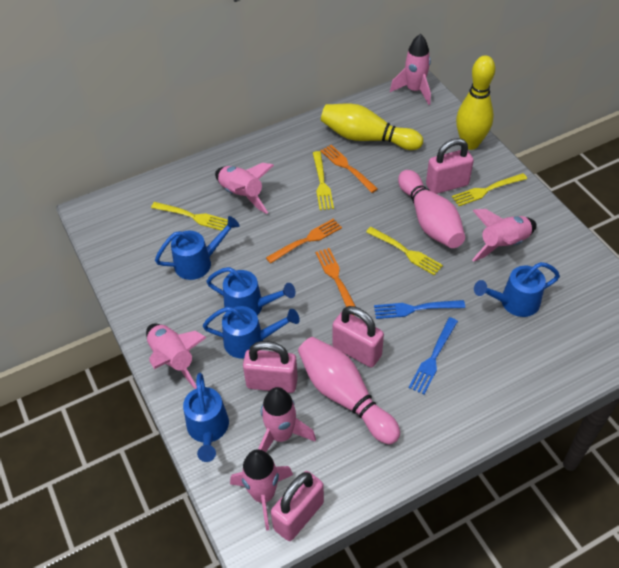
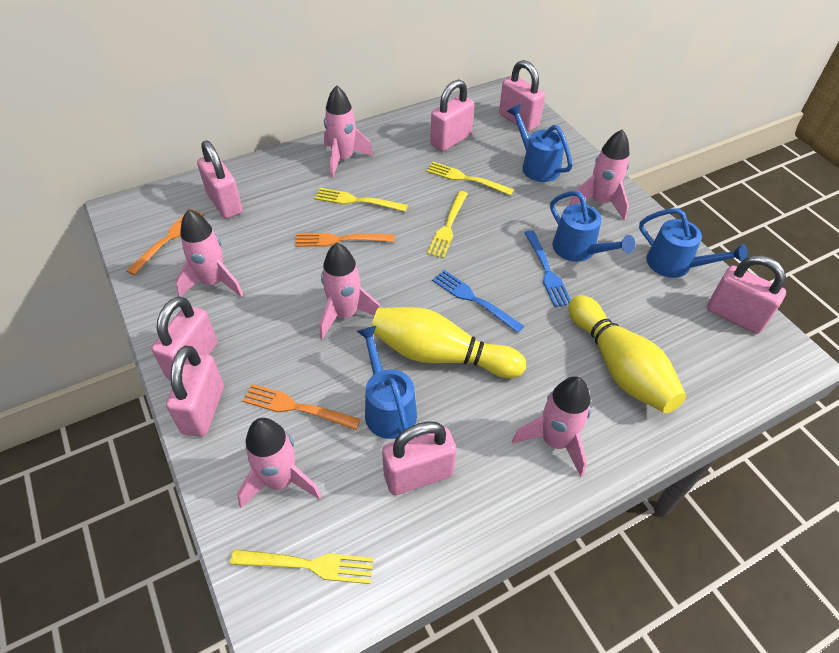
blue watering can: 5 -> 4
pink bowling pin: 2 -> 0
pink padlock: 4 -> 7

